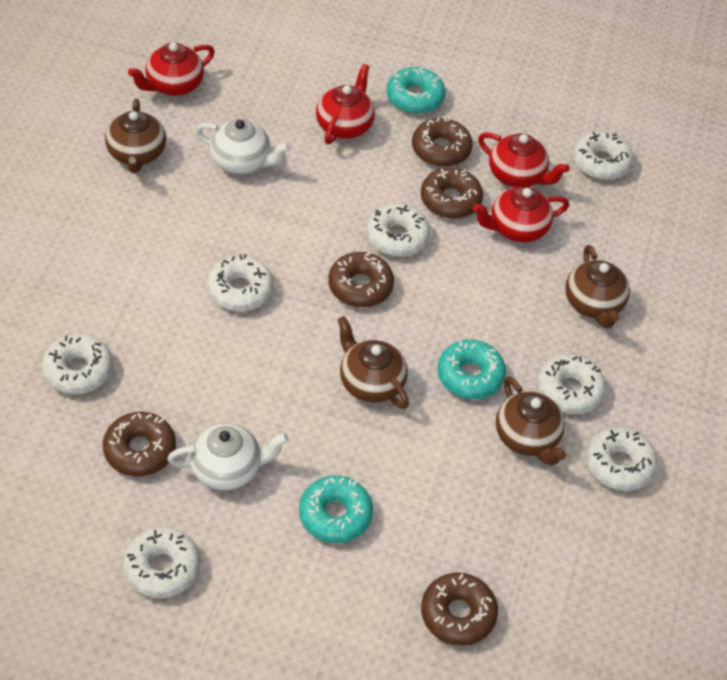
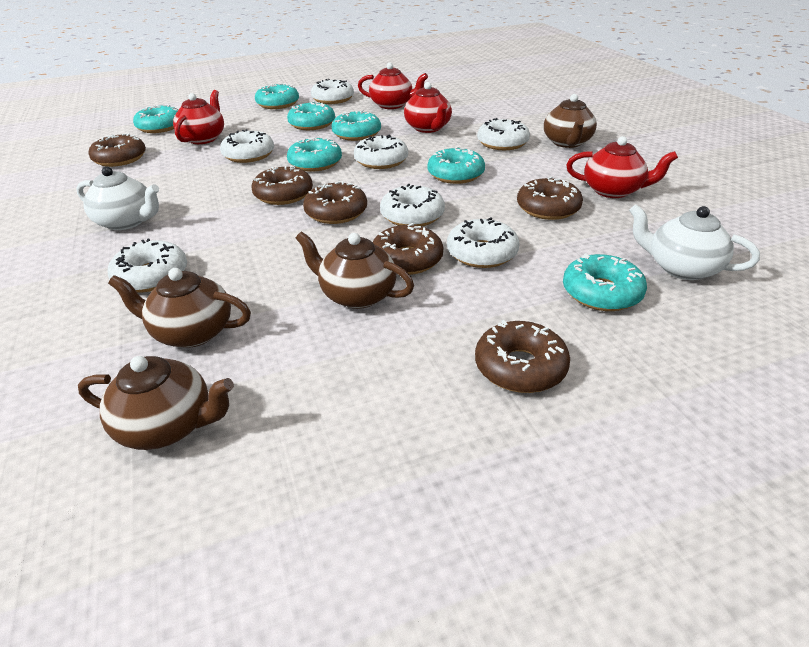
brown donut: 5 -> 6
turquoise donut: 3 -> 7

